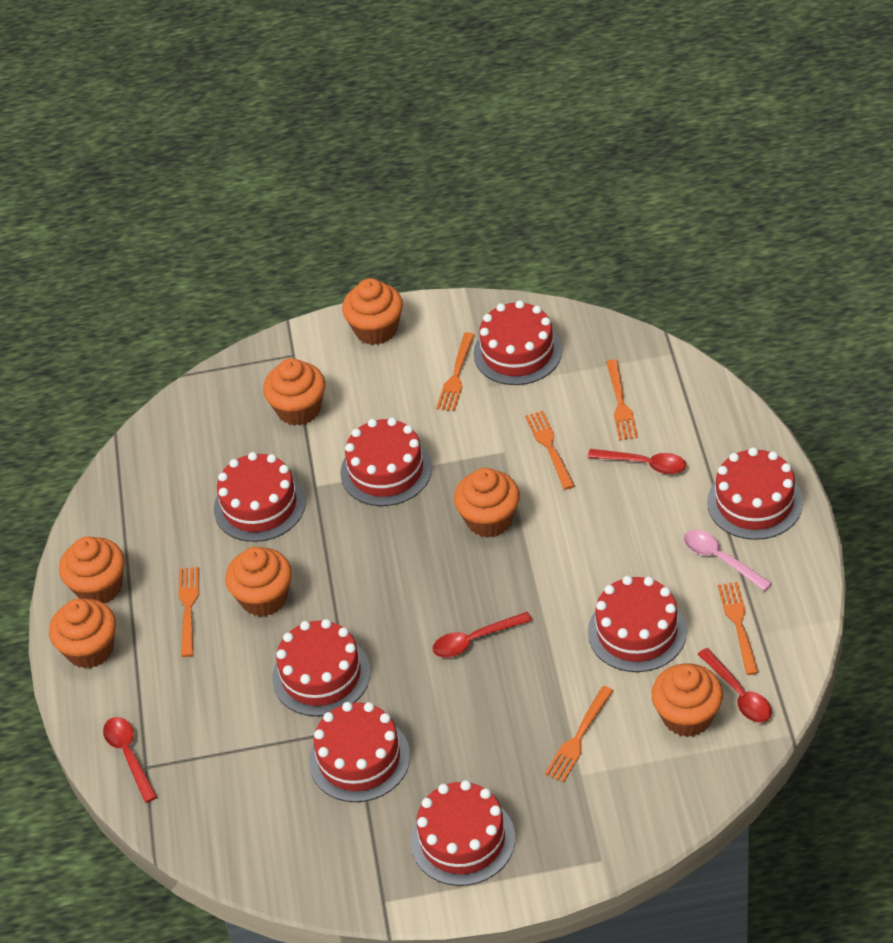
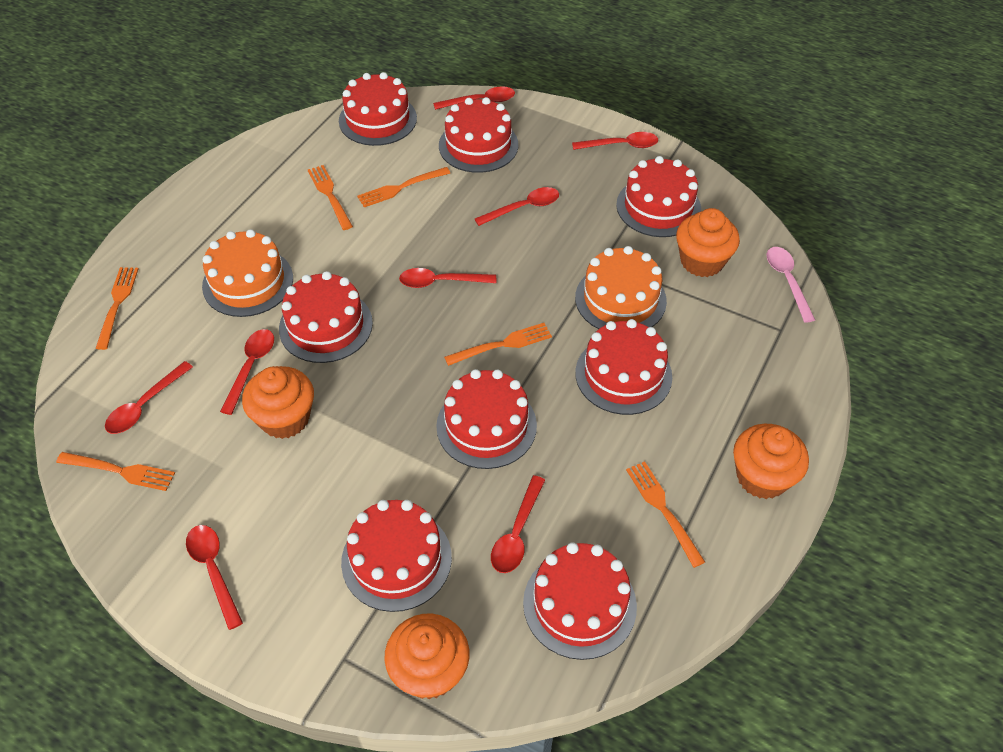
orange cake: 0 -> 2
orange cupcake: 7 -> 4
red spoon: 4 -> 8

